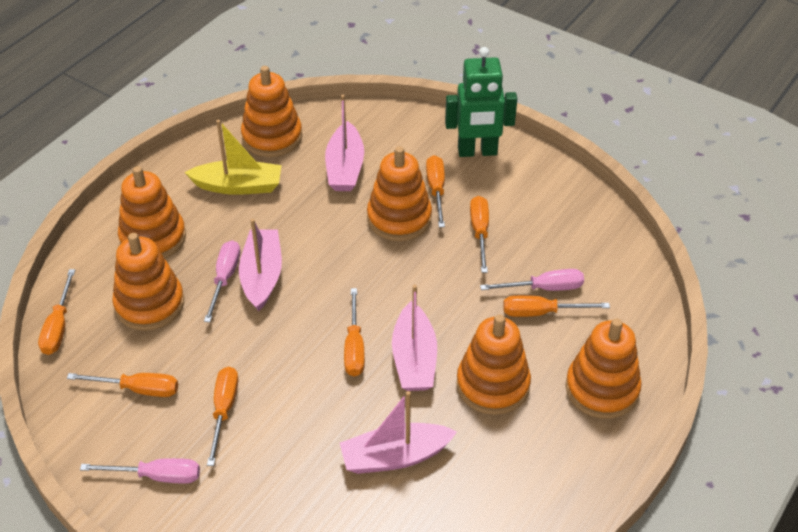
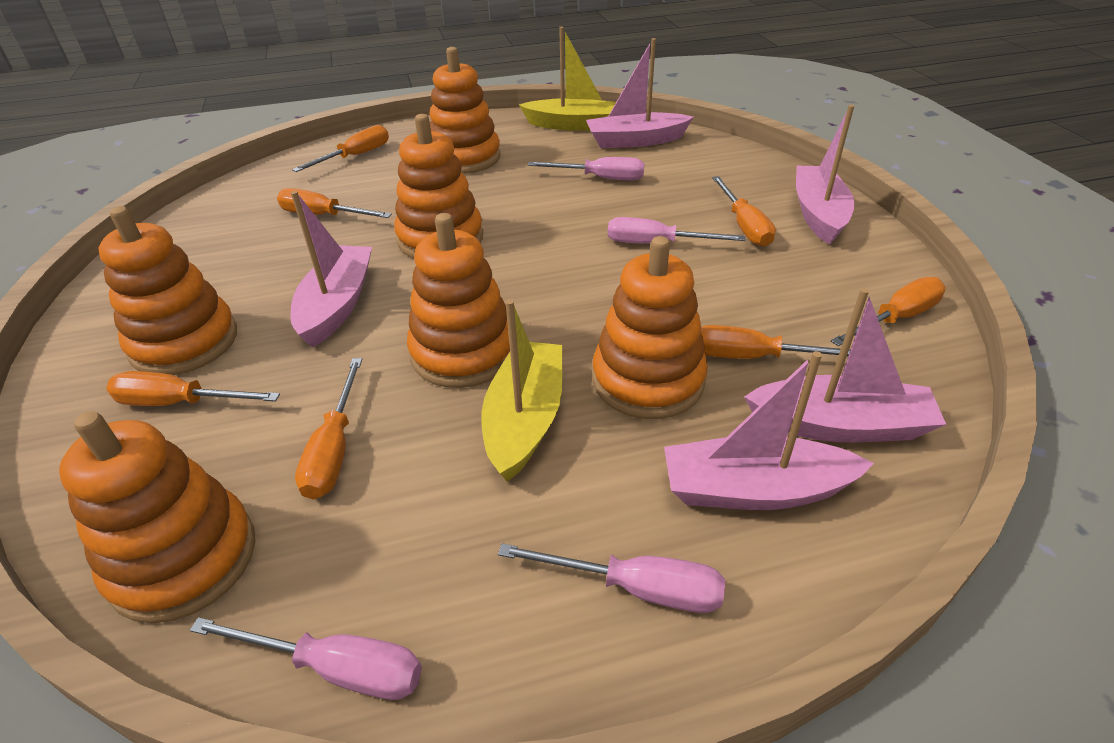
green robot: 1 -> 0
pink boat: 4 -> 5
pink screwdriver: 3 -> 4
yellow boat: 1 -> 2

